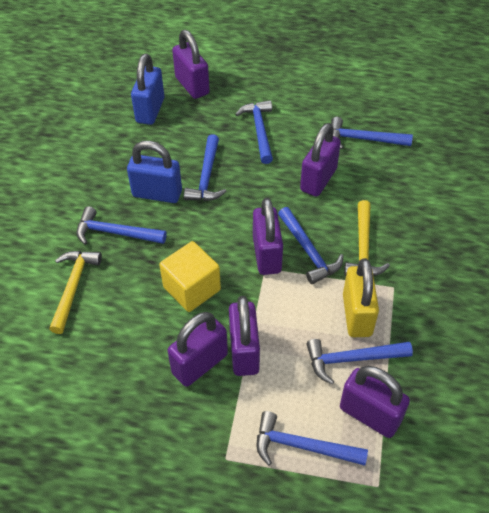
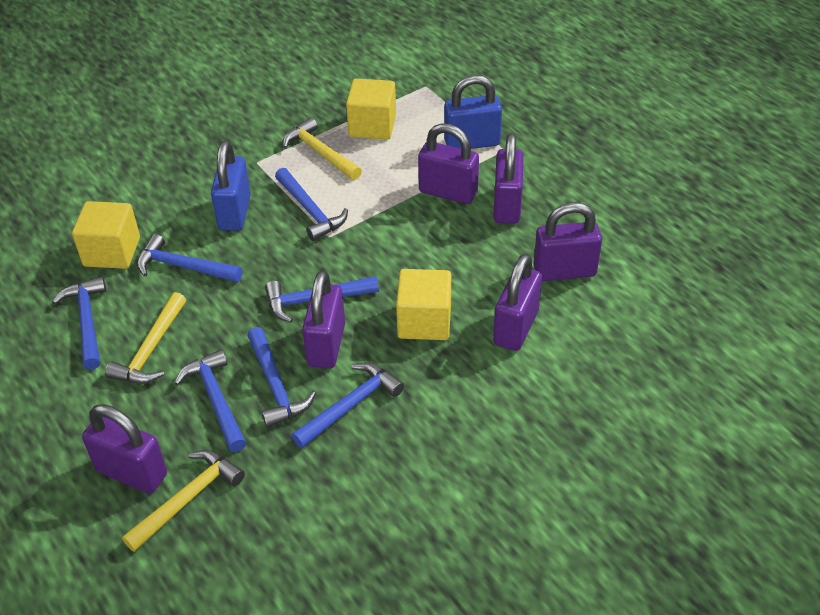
yellow cube: 1 -> 3
yellow hammer: 2 -> 3
yellow padlock: 1 -> 0

